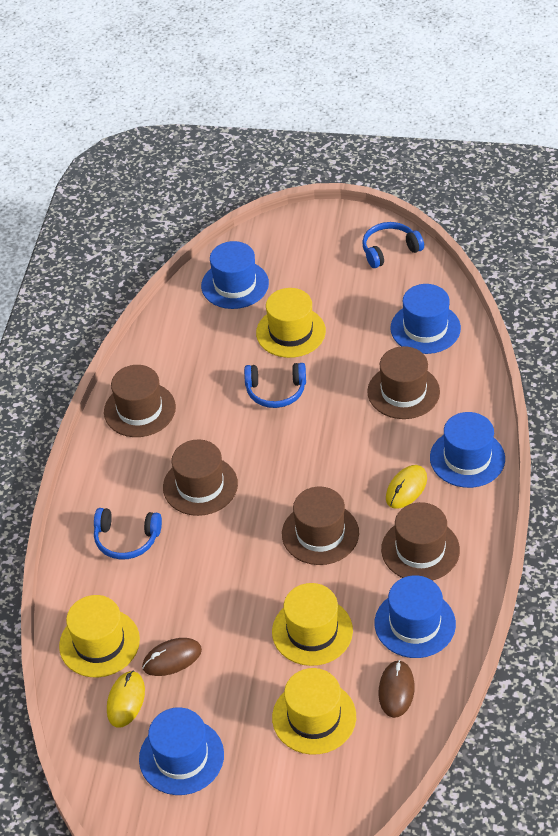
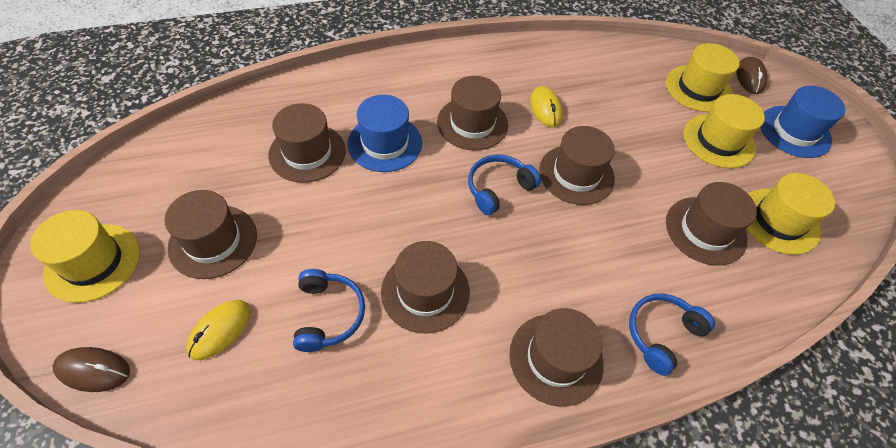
blue hat: 5 -> 2
brown hat: 5 -> 7

